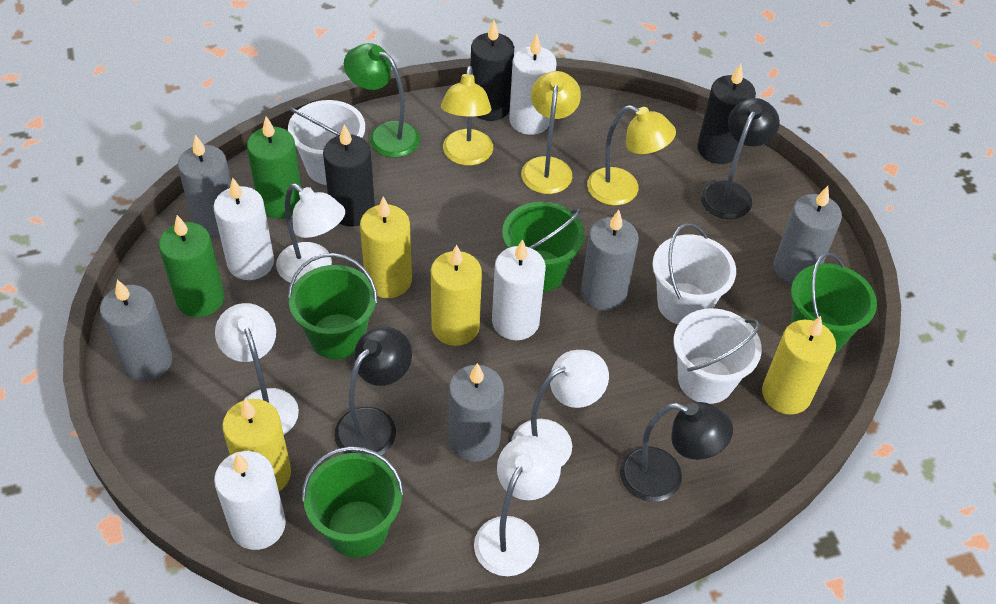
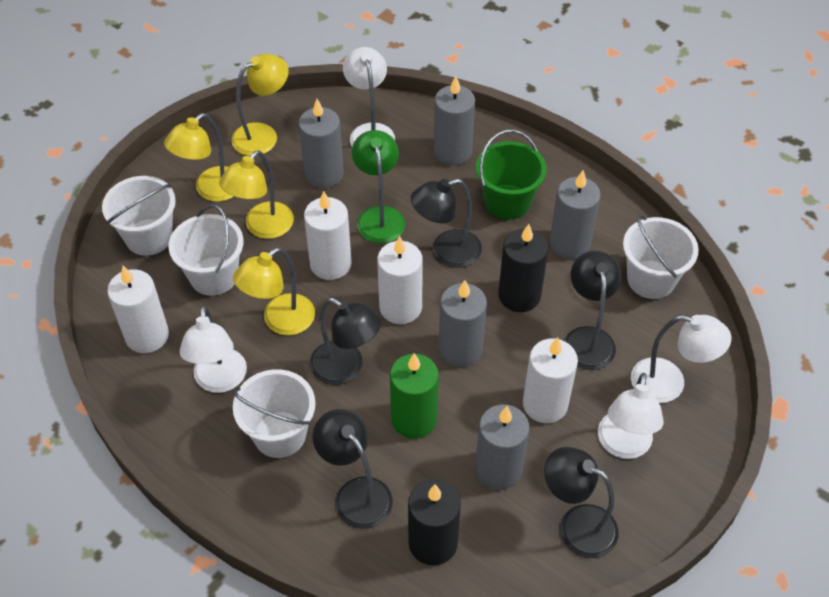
black candle: 3 -> 2
black lamp: 3 -> 5
green bucket: 4 -> 1
green candle: 2 -> 1
white bucket: 3 -> 4
yellow candle: 4 -> 0
yellow lamp: 3 -> 4

